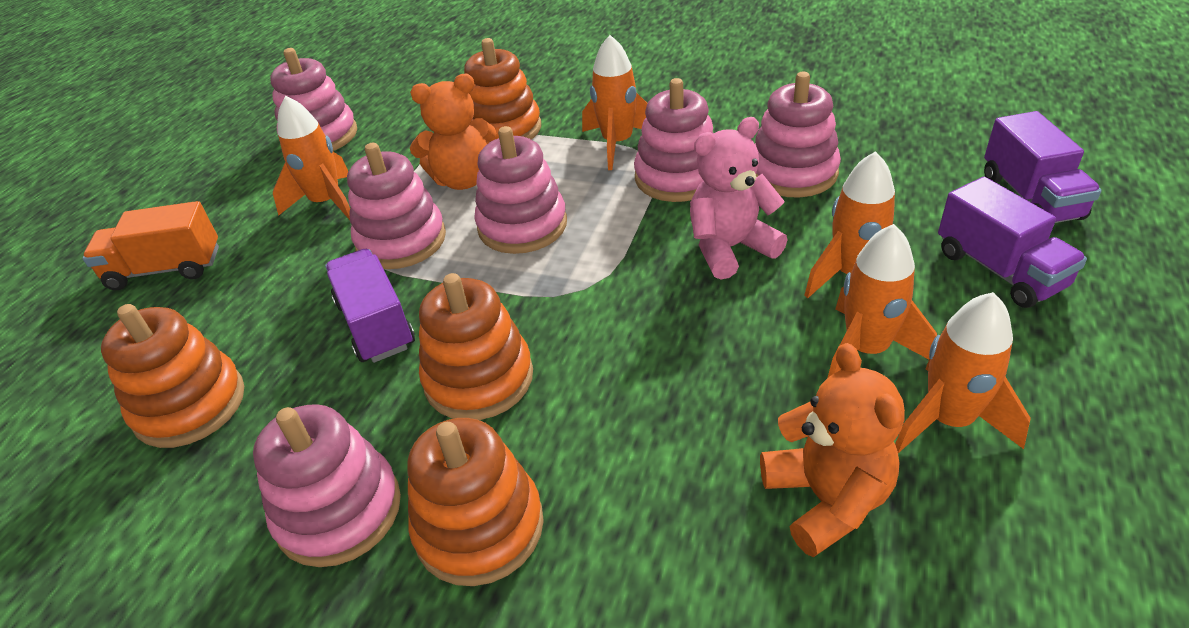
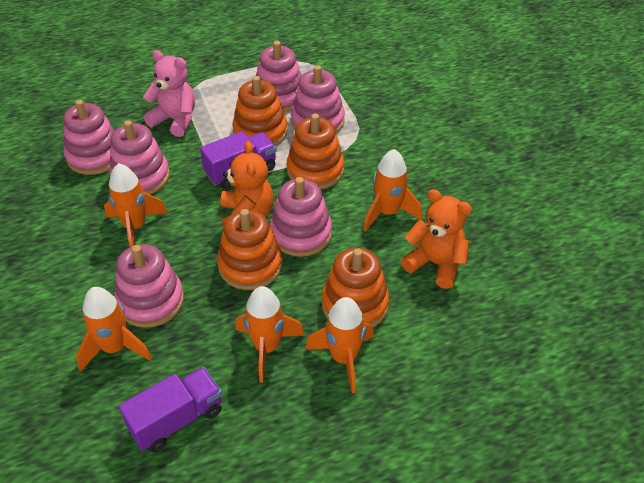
orange truck: 1 -> 0
purple truck: 3 -> 2

